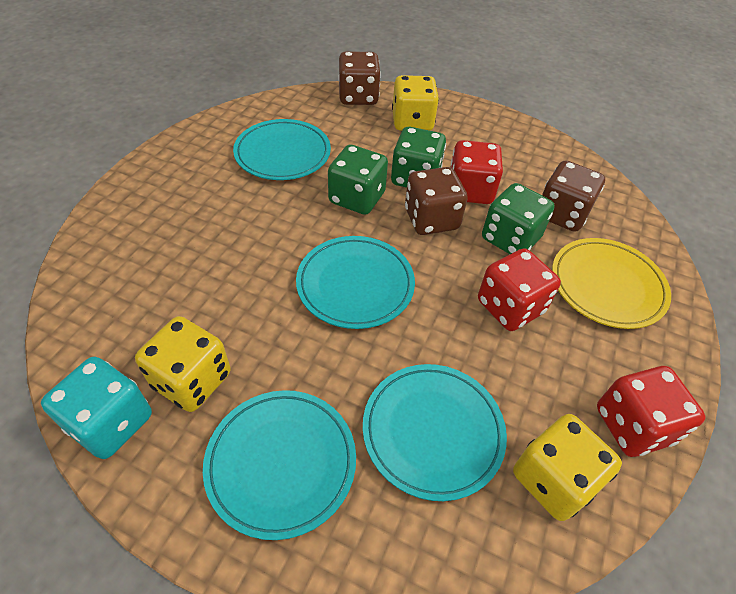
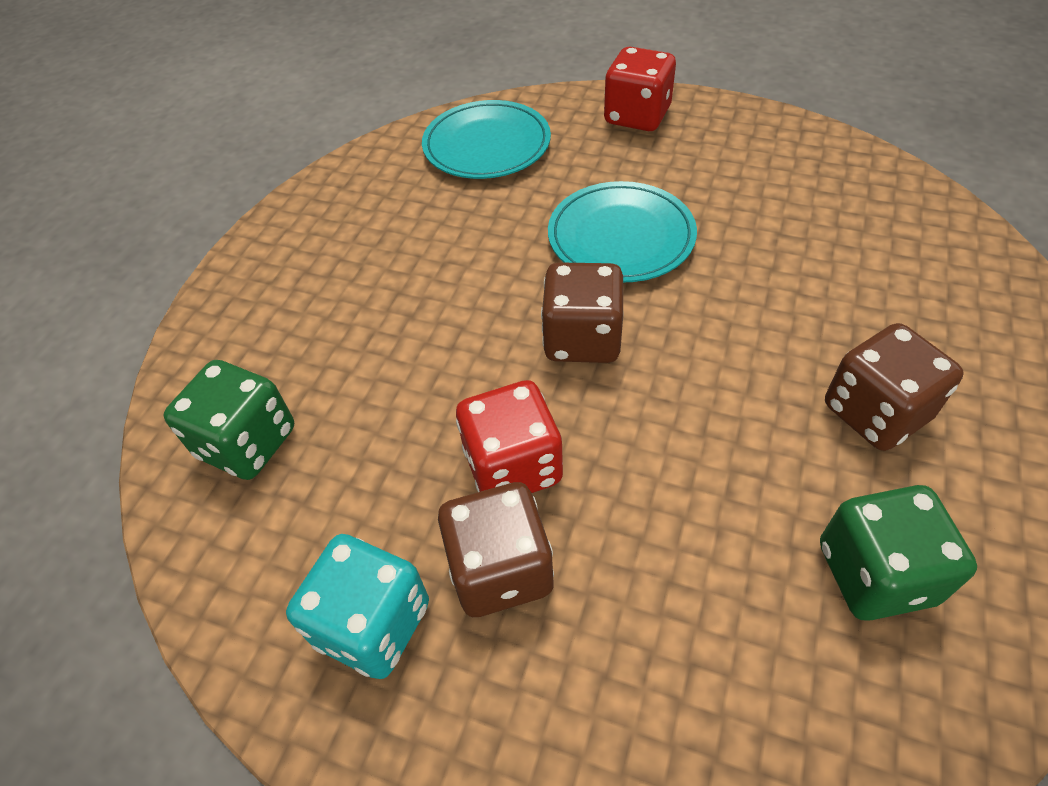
green dice: 3 -> 2
red dice: 3 -> 2
turquoise plate: 4 -> 2
yellow dice: 3 -> 0
yellow plate: 1 -> 0

